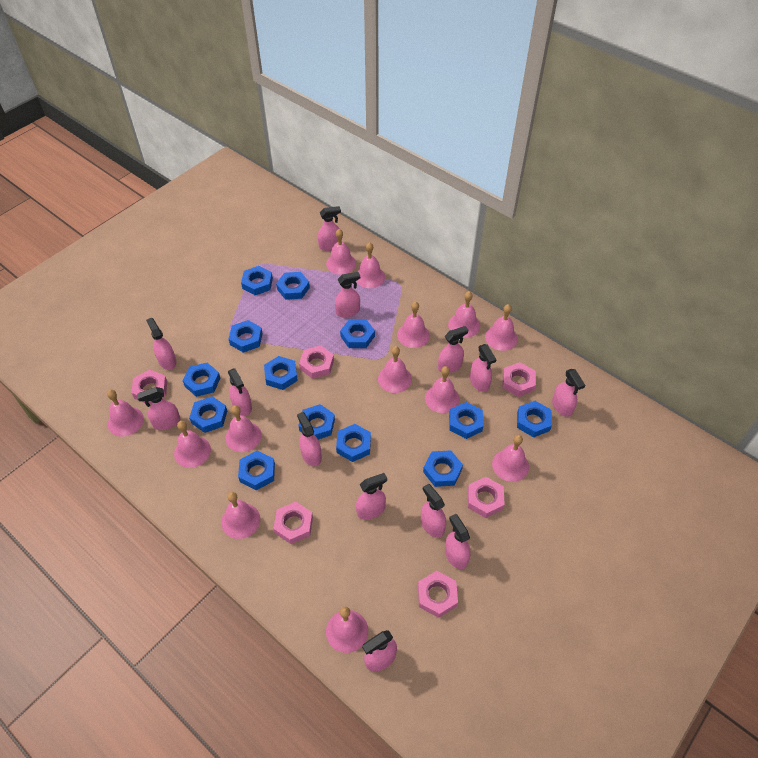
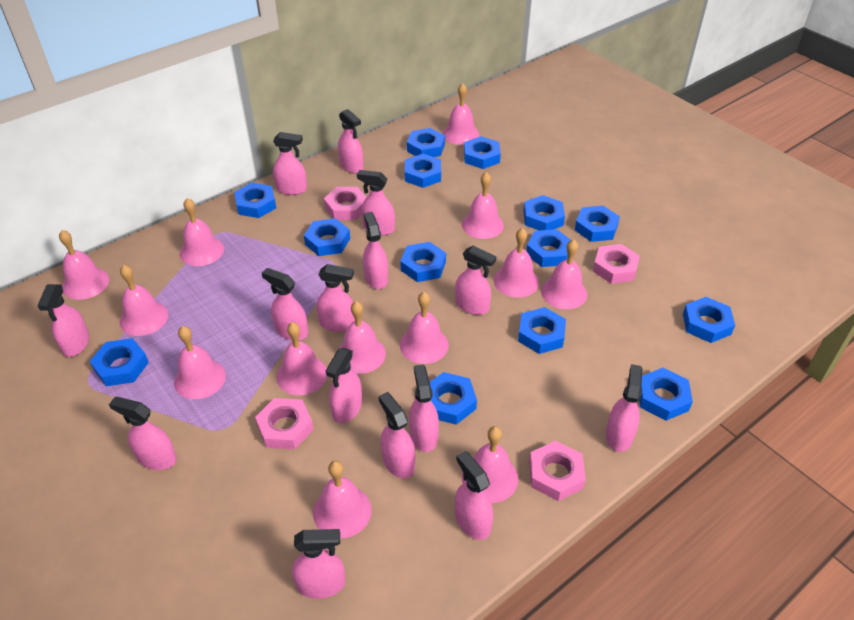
blue nut: 13 -> 14
pink nut: 6 -> 4
pink spray bottle: 13 -> 15

